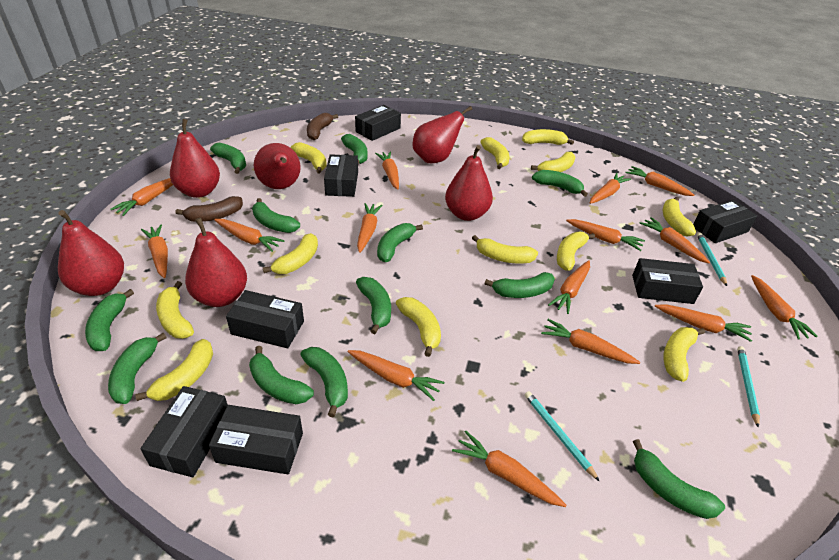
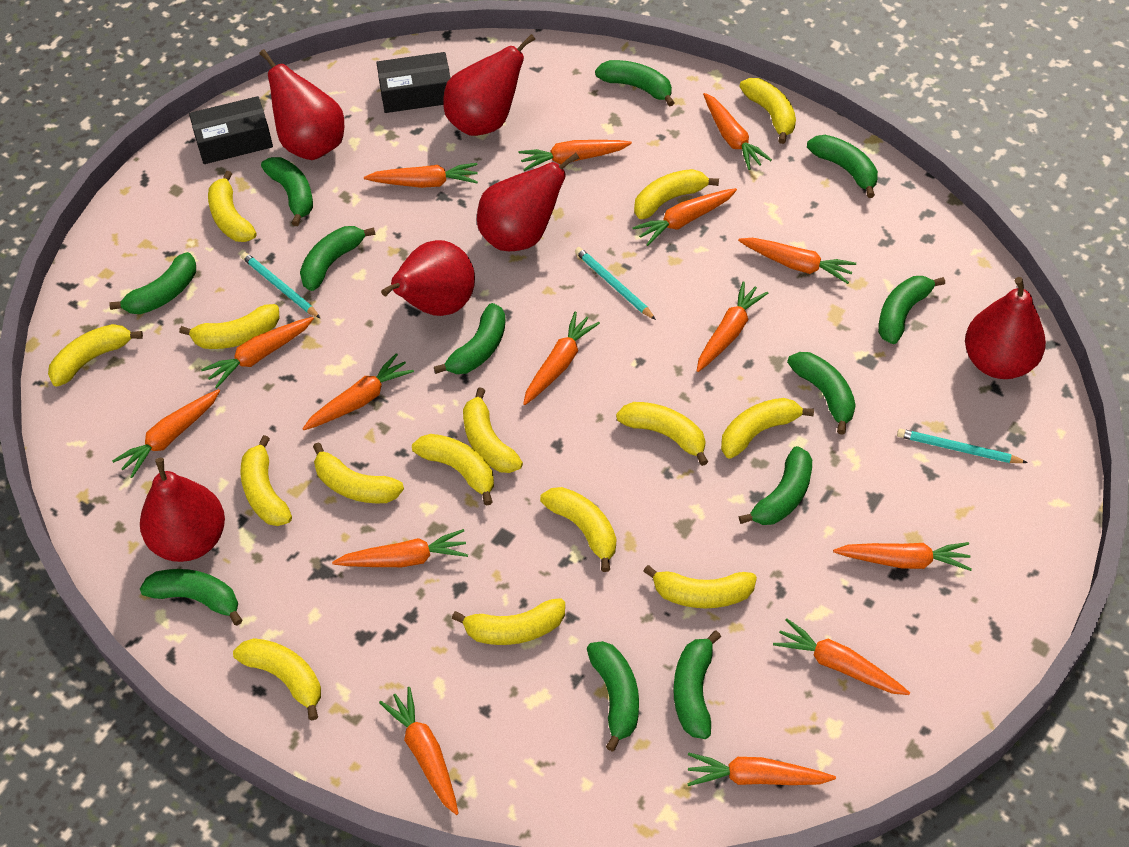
black box: 7 -> 2
brown banana: 2 -> 0
yellow banana: 12 -> 15

